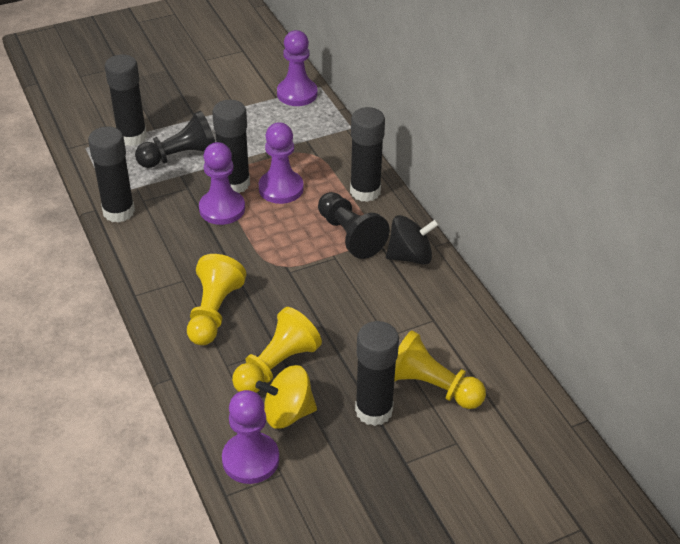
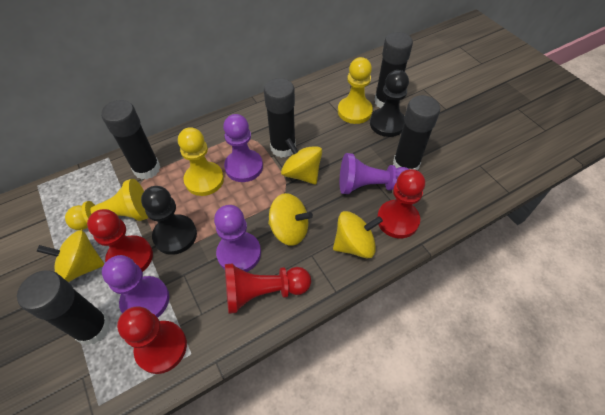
black spinning top: 1 -> 0
red pawn: 0 -> 4
yellow spinning top: 1 -> 4

